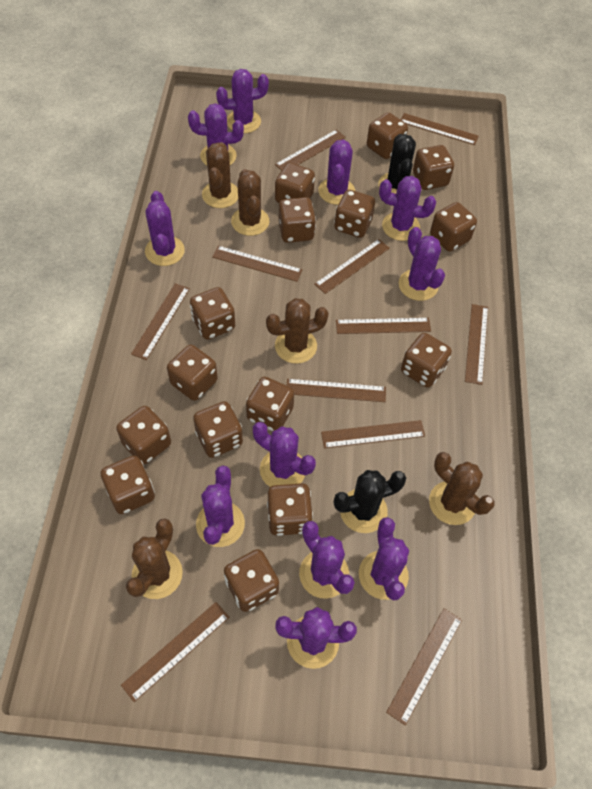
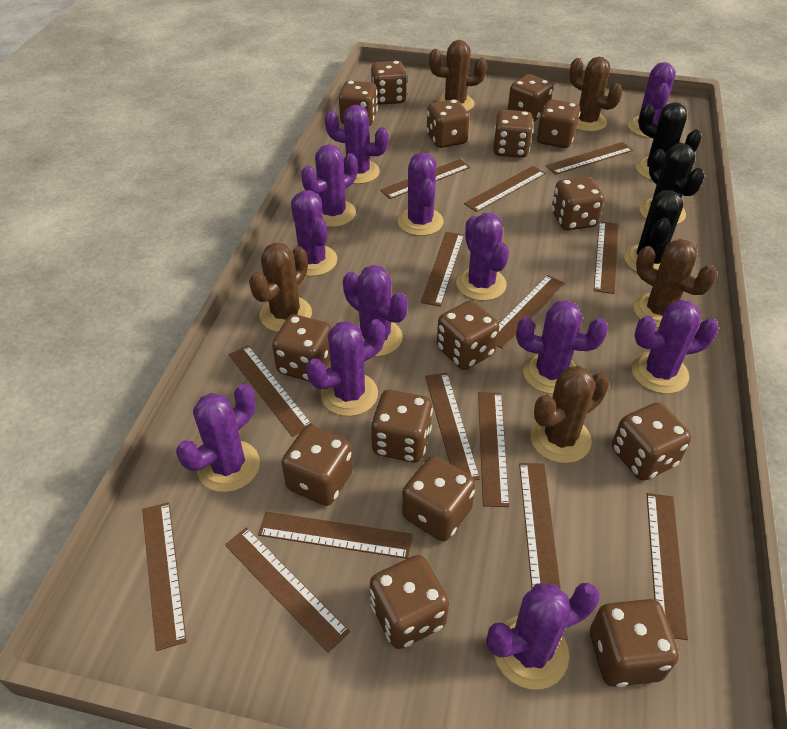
black cactus: 2 -> 3
brown ruler: 11 -> 14
purple cactus: 11 -> 12

